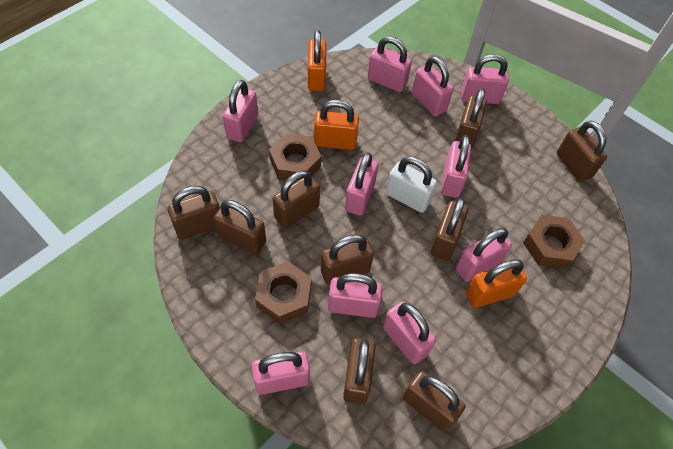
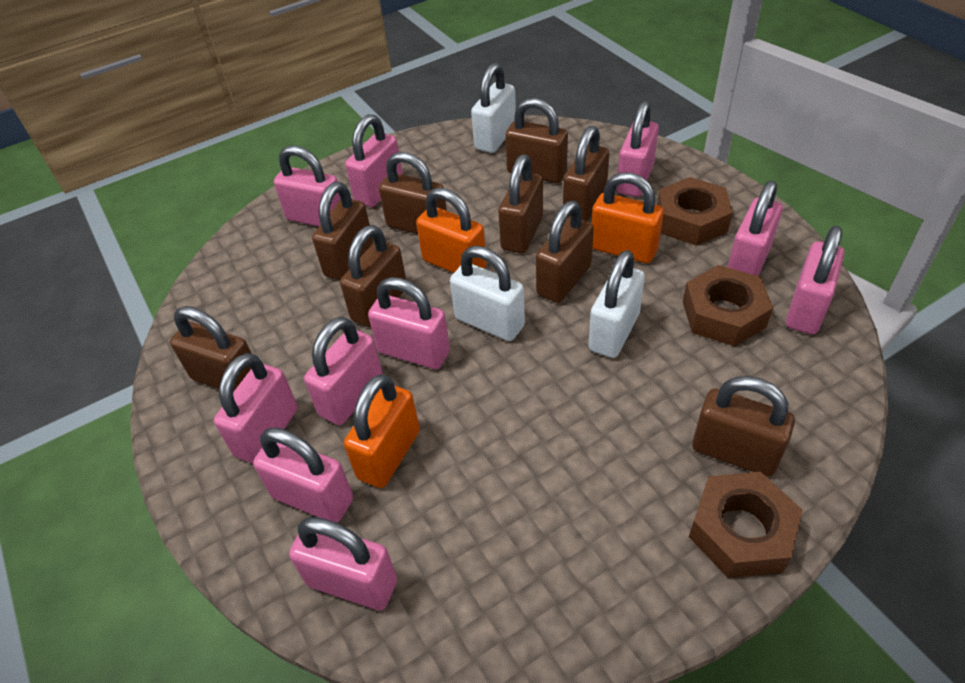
white padlock: 1 -> 3

